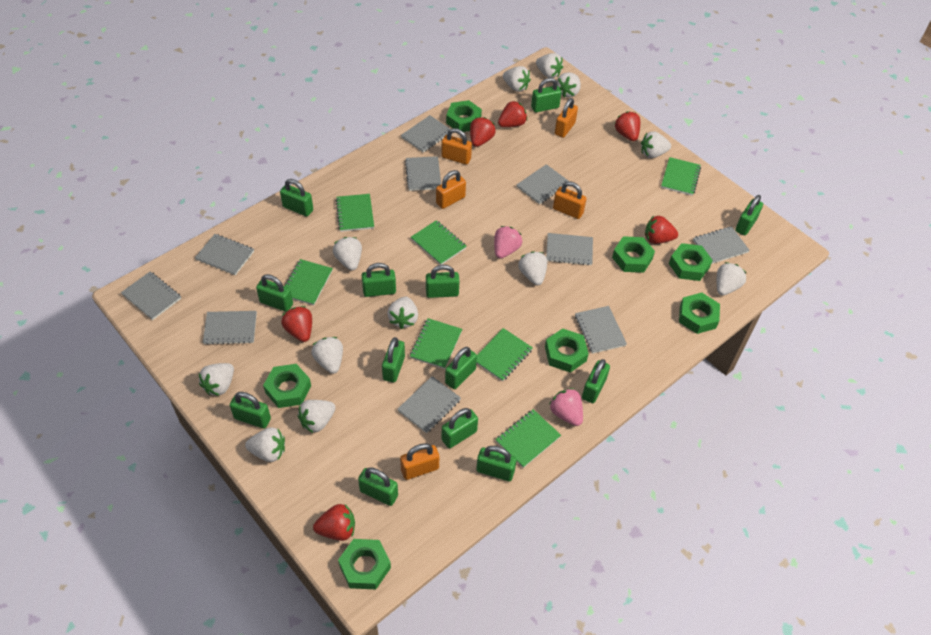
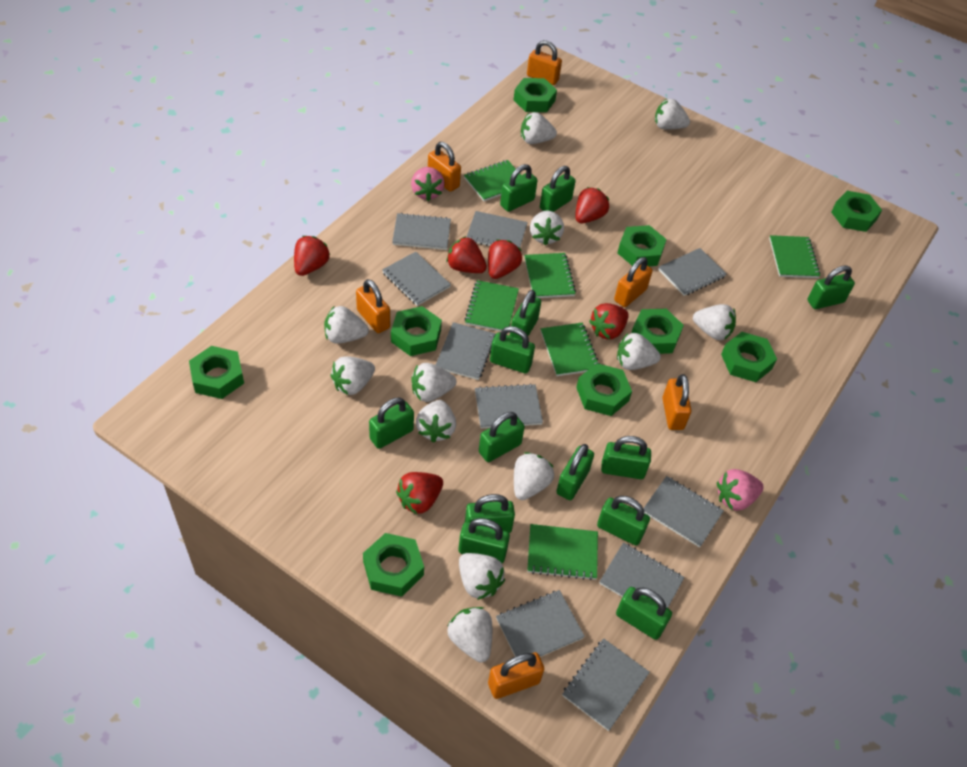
green notebook: 7 -> 6
green nut: 7 -> 9
orange padlock: 5 -> 6

